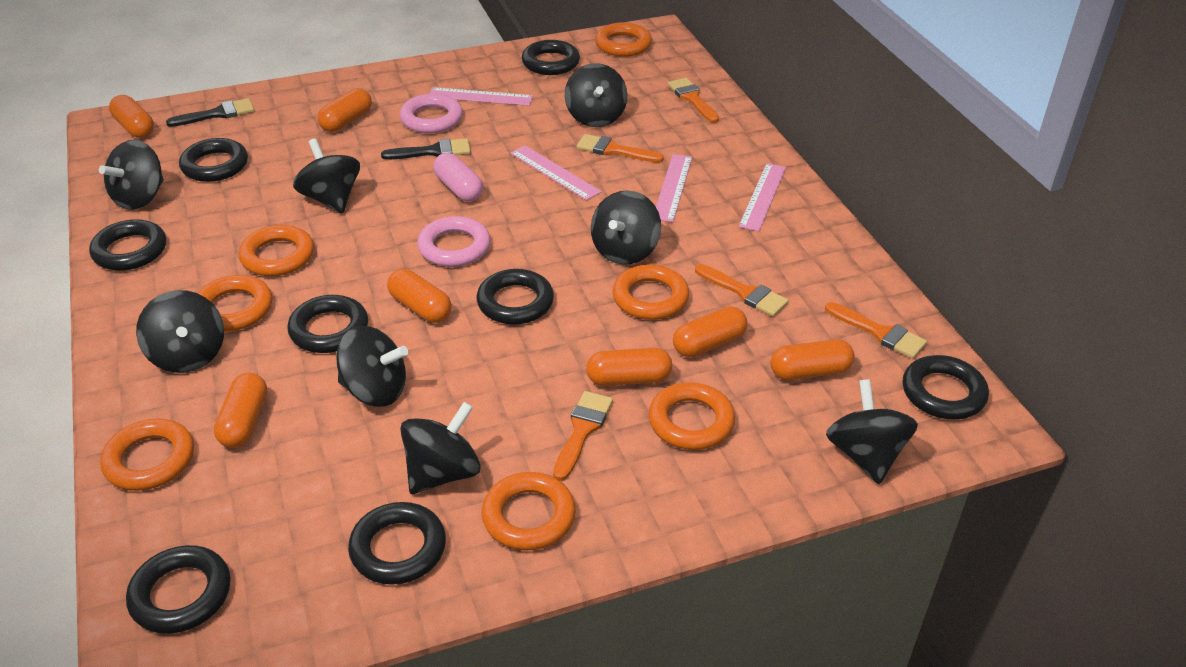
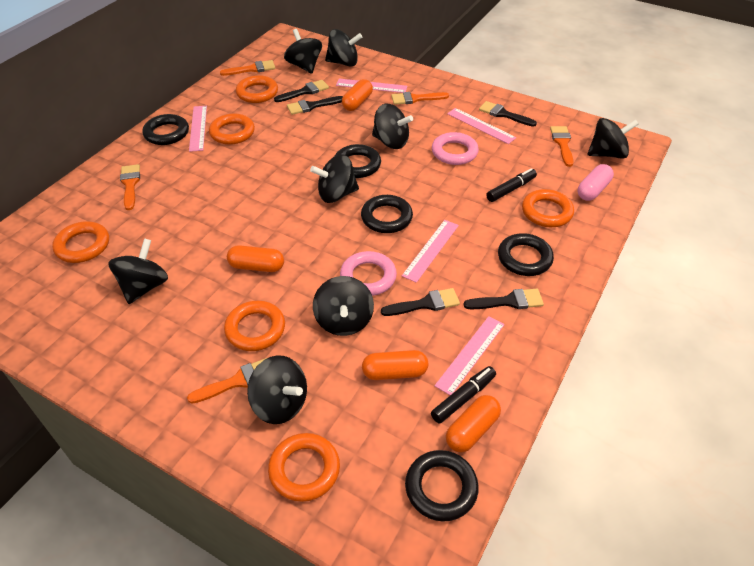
black brush: 2 -> 5
black marker: 0 -> 2
black ring: 8 -> 5
orange capsule: 7 -> 4
orange ring: 7 -> 6
pink ruler: 4 -> 5

